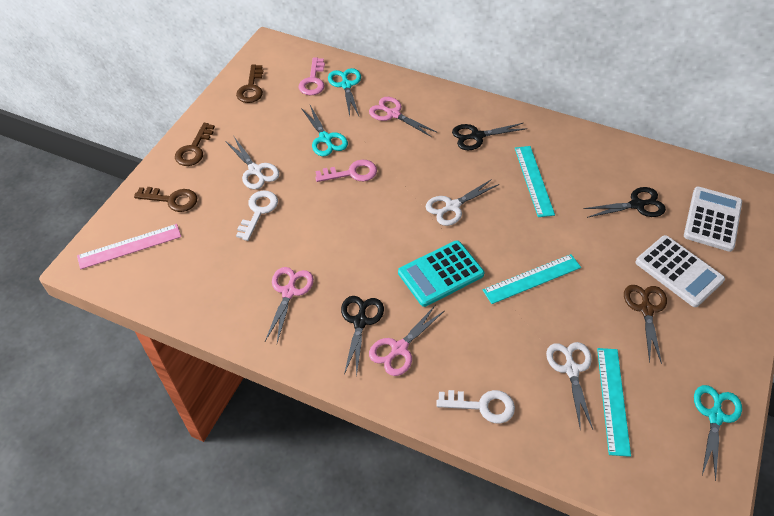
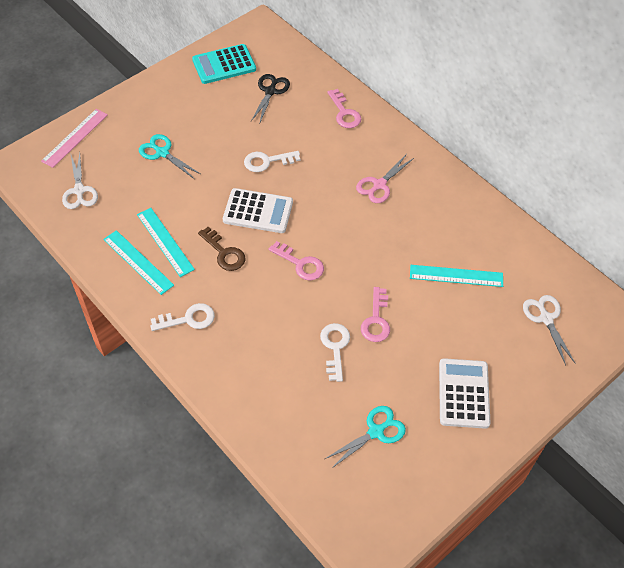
black scissors: 3 -> 1
brown key: 3 -> 1
brown scissors: 1 -> 0
pink key: 2 -> 3
pink scissors: 3 -> 1
turquoise scissors: 3 -> 2
white key: 2 -> 3
white scissors: 3 -> 2

